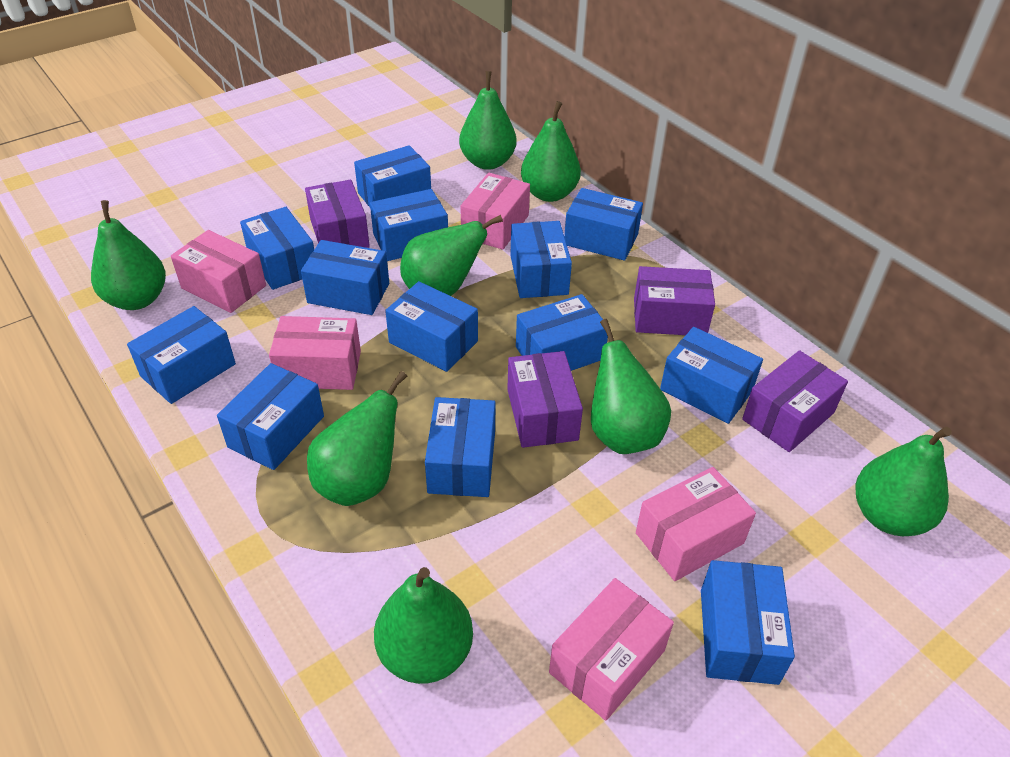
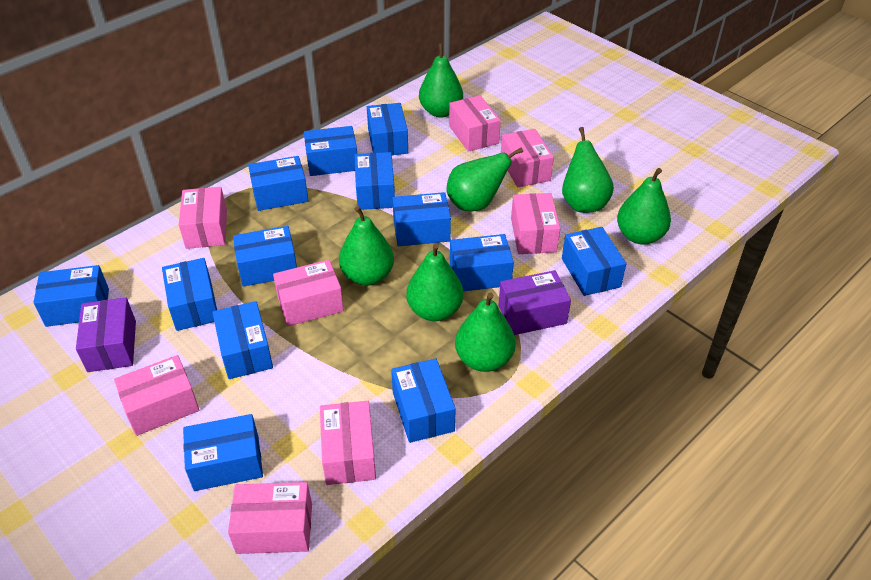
green pear: 8 -> 7
pink box: 5 -> 8
purple box: 4 -> 2

